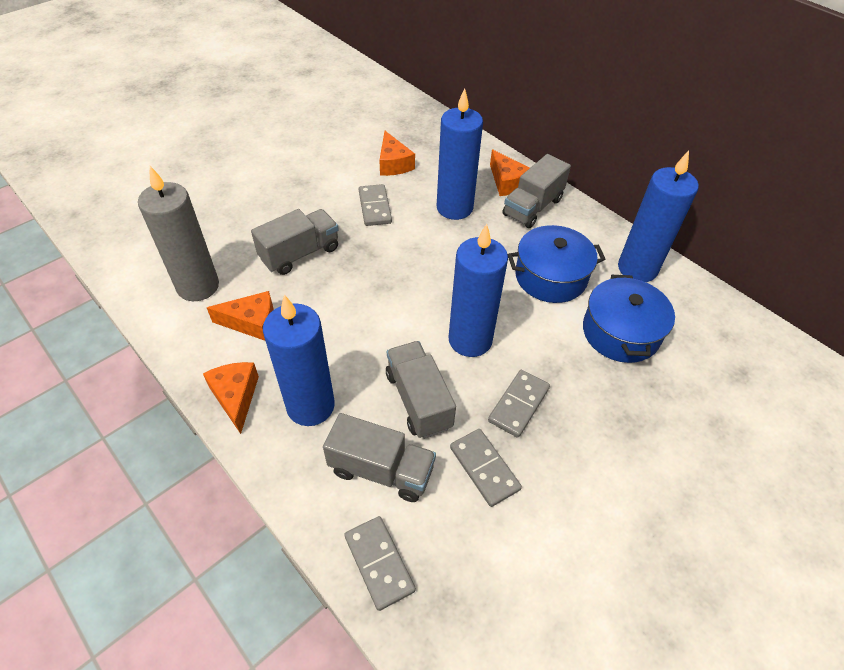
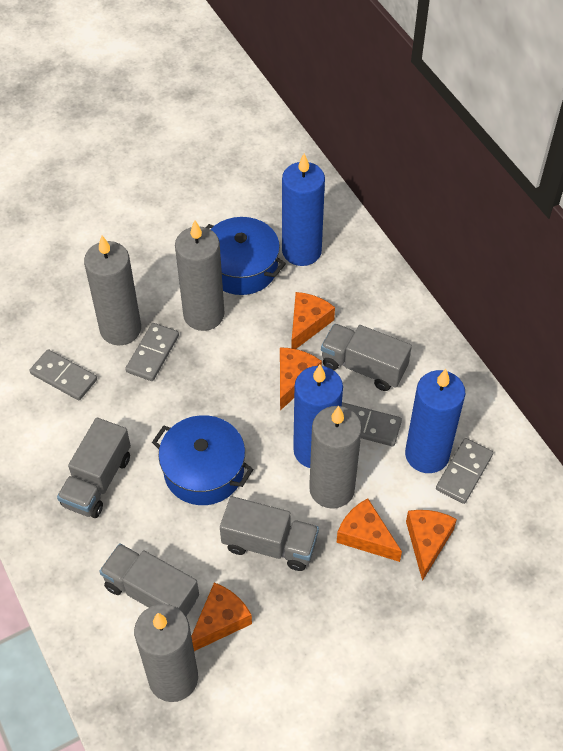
blue candle: 4 -> 3
grey candle: 1 -> 4
orange cheese: 4 -> 5

